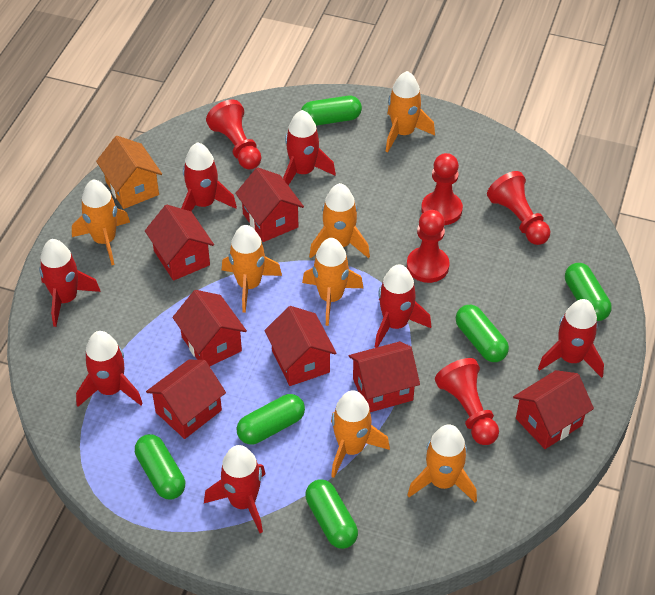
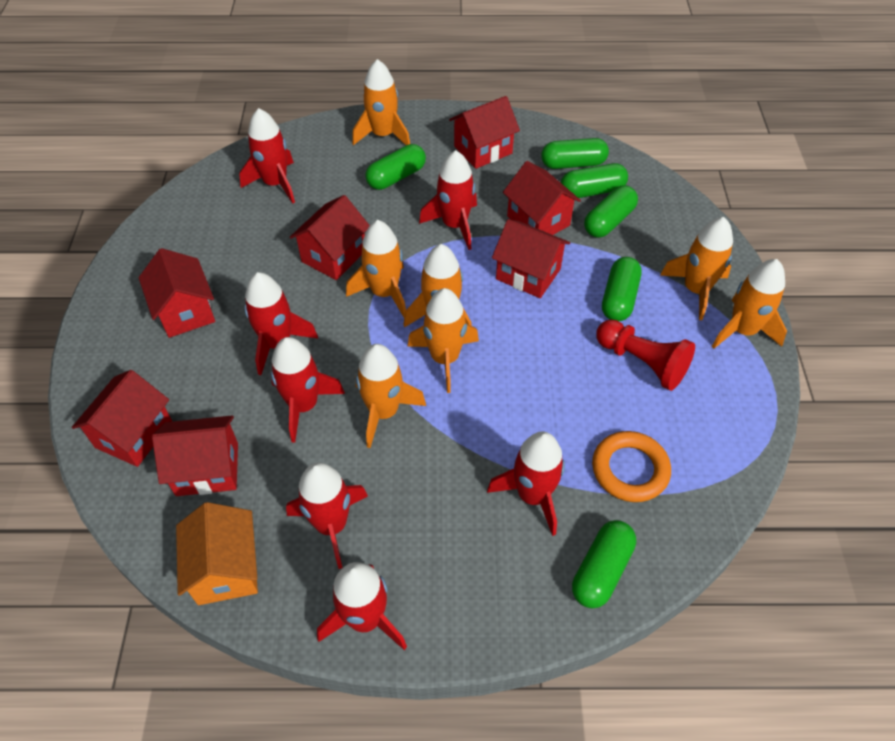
orange ring: 0 -> 1
red pawn: 5 -> 1

